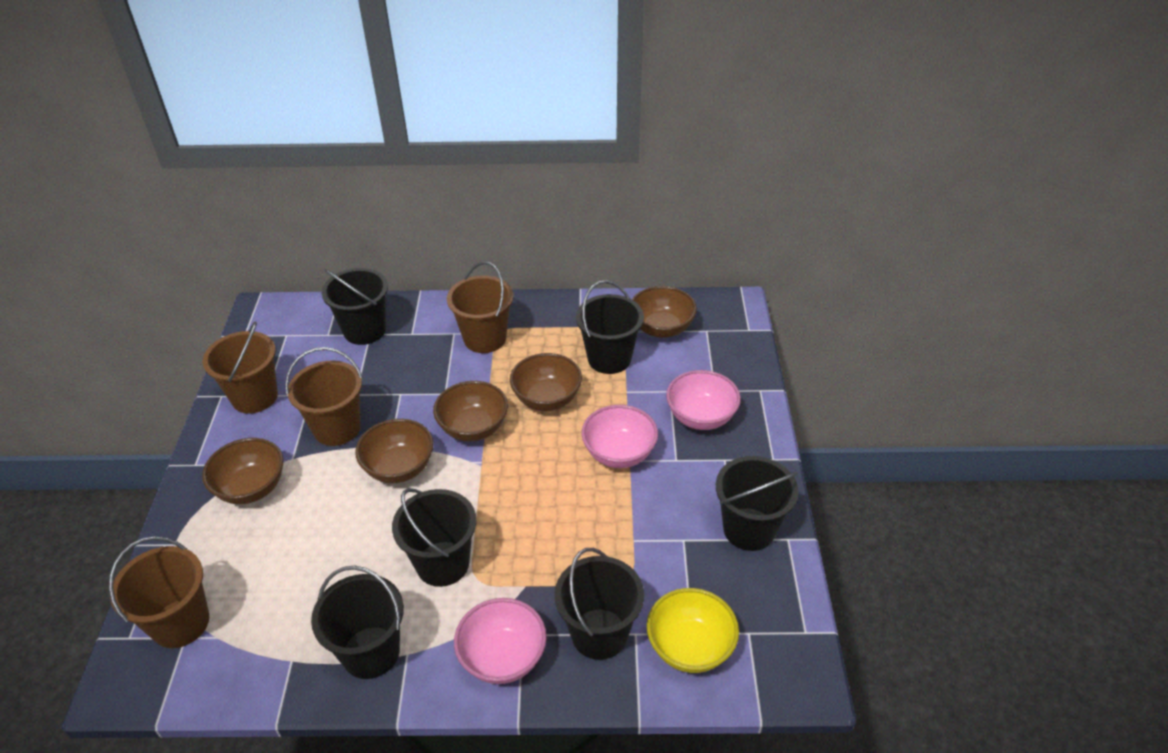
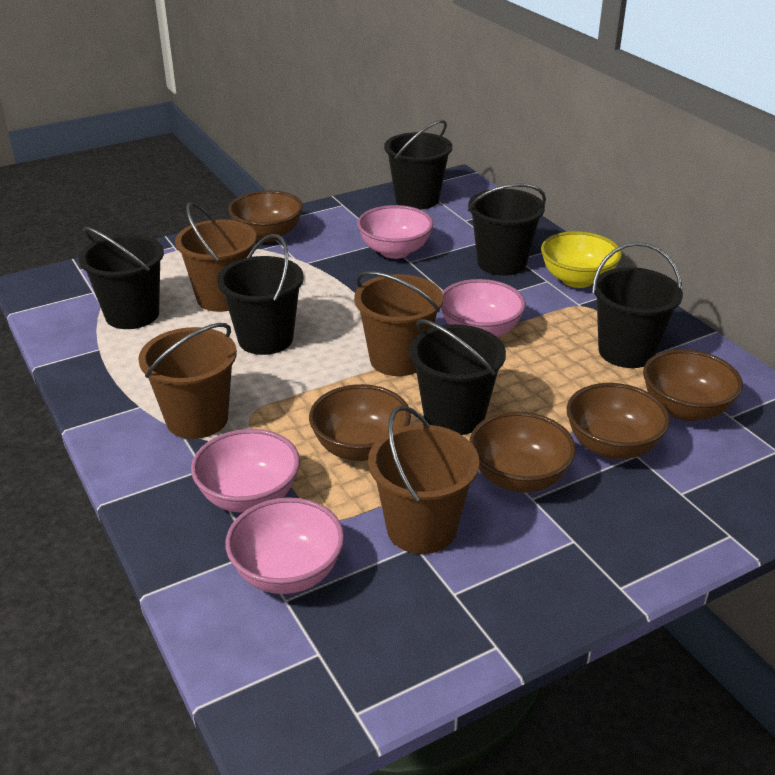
pink bowl: 3 -> 4

